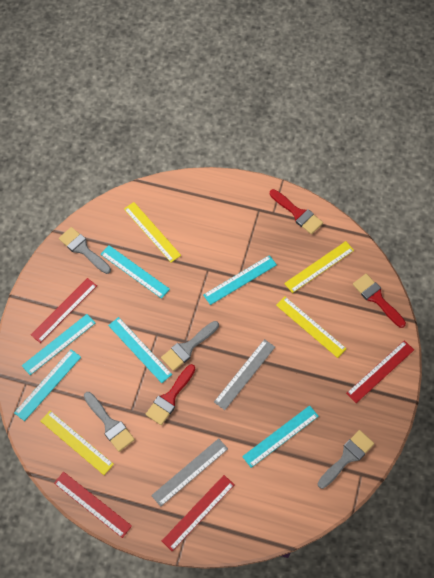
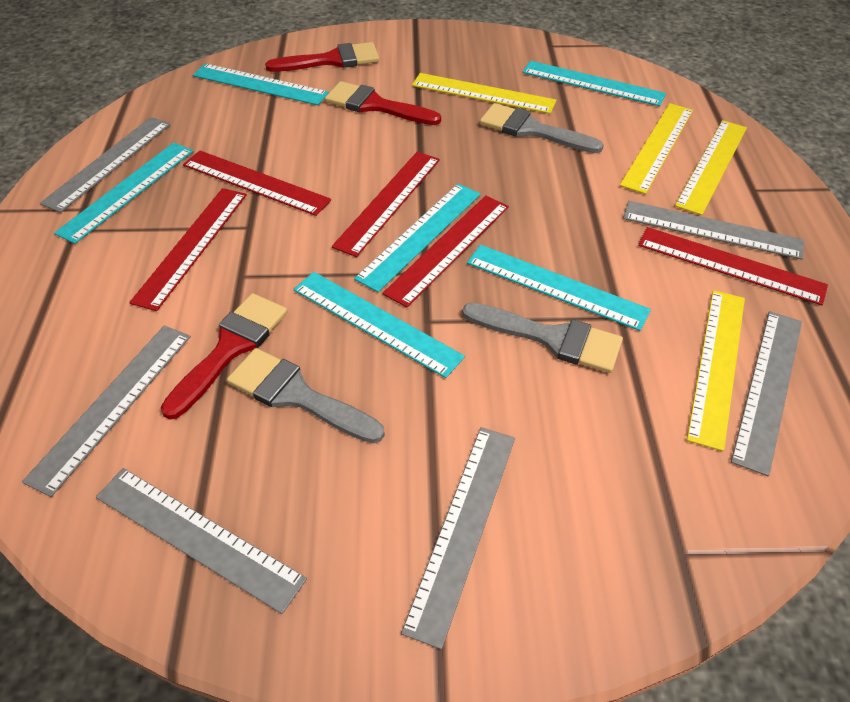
grey brush: 4 -> 3
grey ruler: 2 -> 6
red ruler: 4 -> 5

